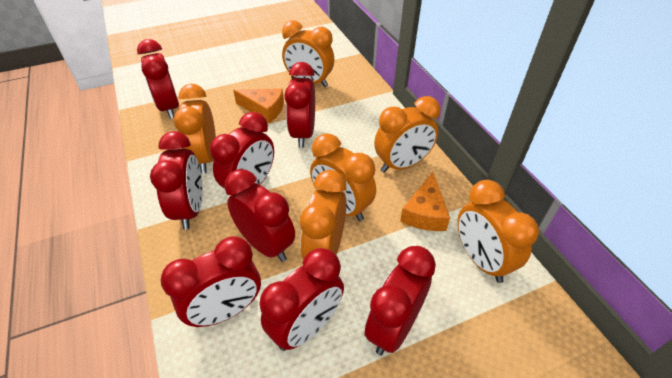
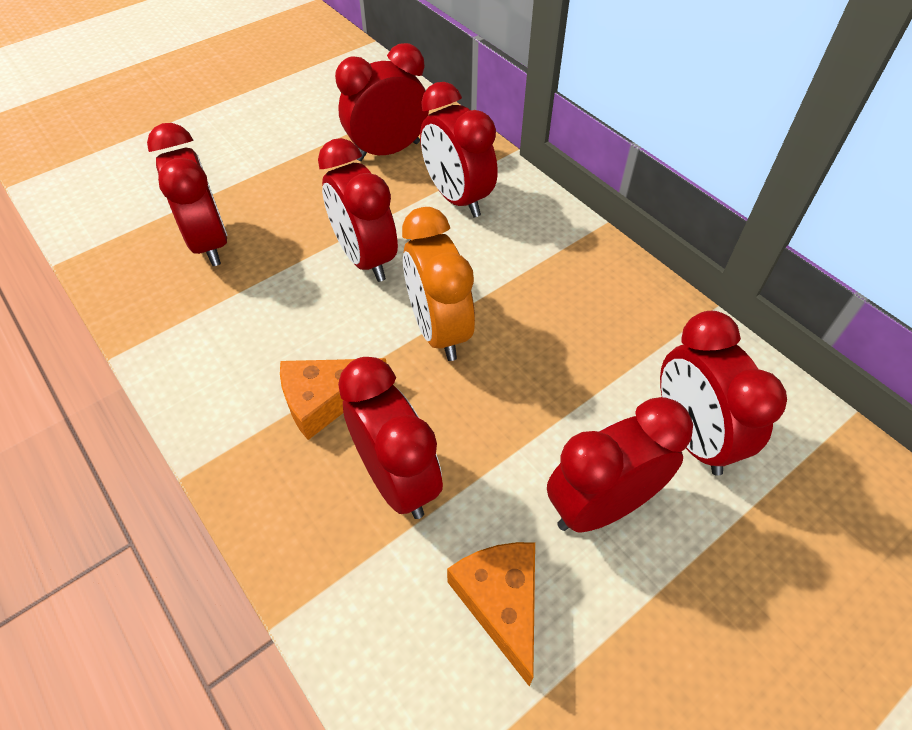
orange clock: 6 -> 1
red clock: 8 -> 7

